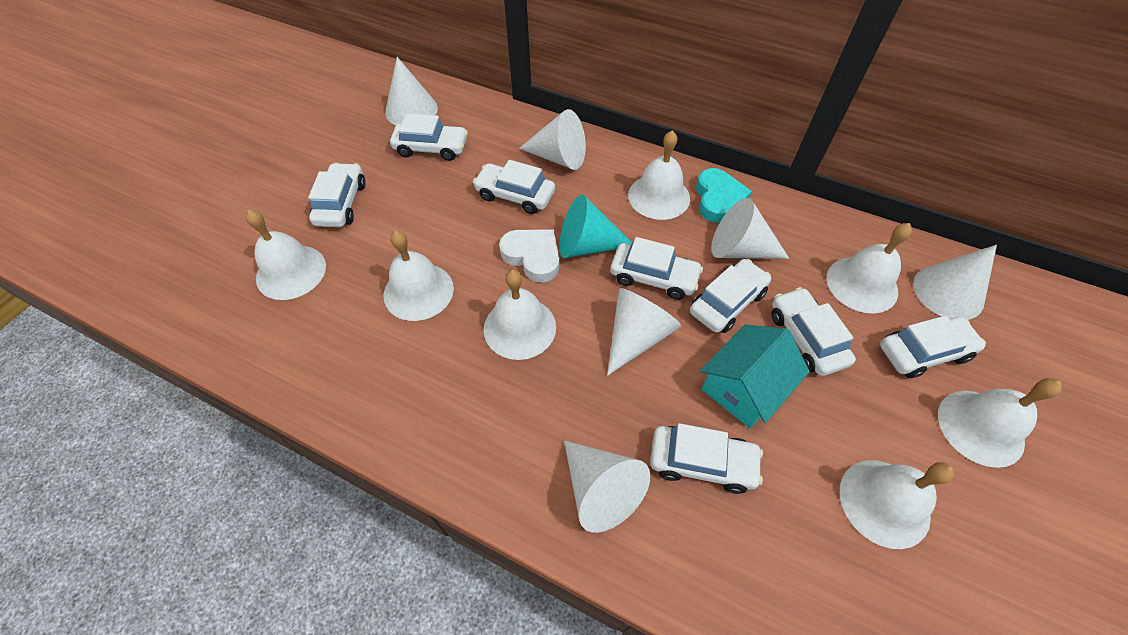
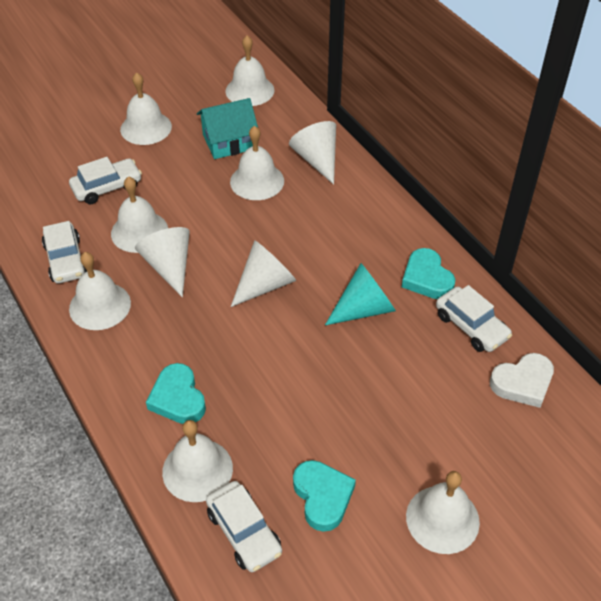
turquoise heart: 1 -> 3
white car: 8 -> 4
white cone: 6 -> 3

